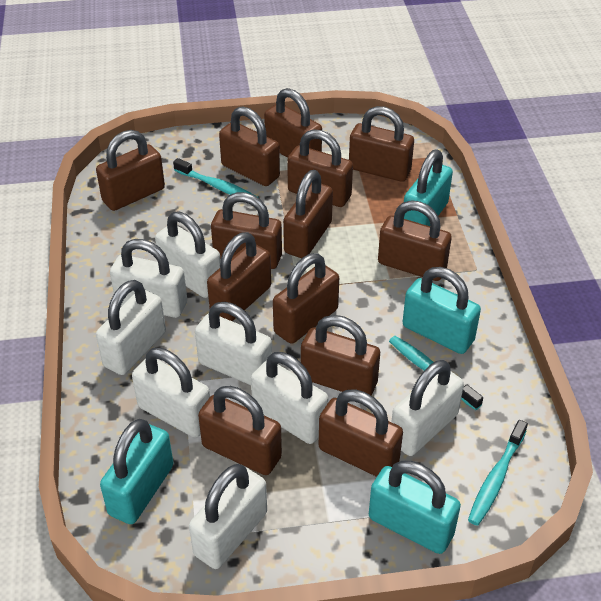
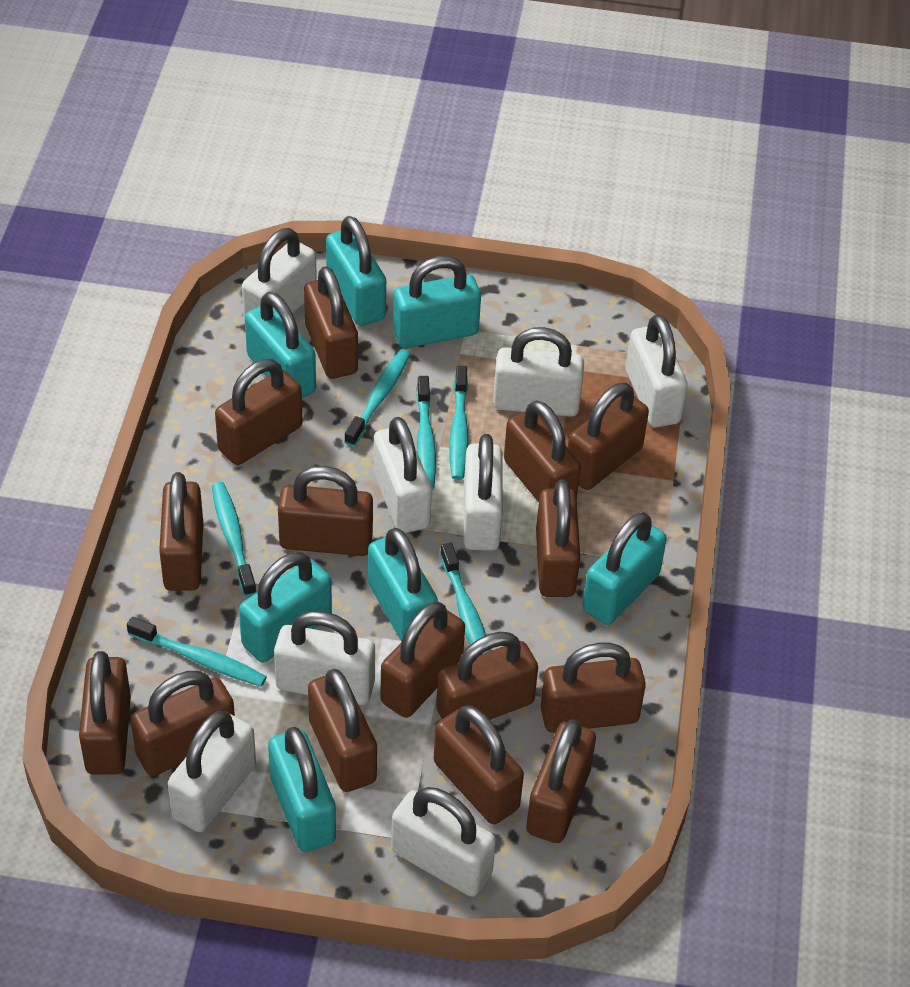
brown padlock: 13 -> 15
turquoise padlock: 4 -> 7
turquoise toothbrush: 3 -> 6

